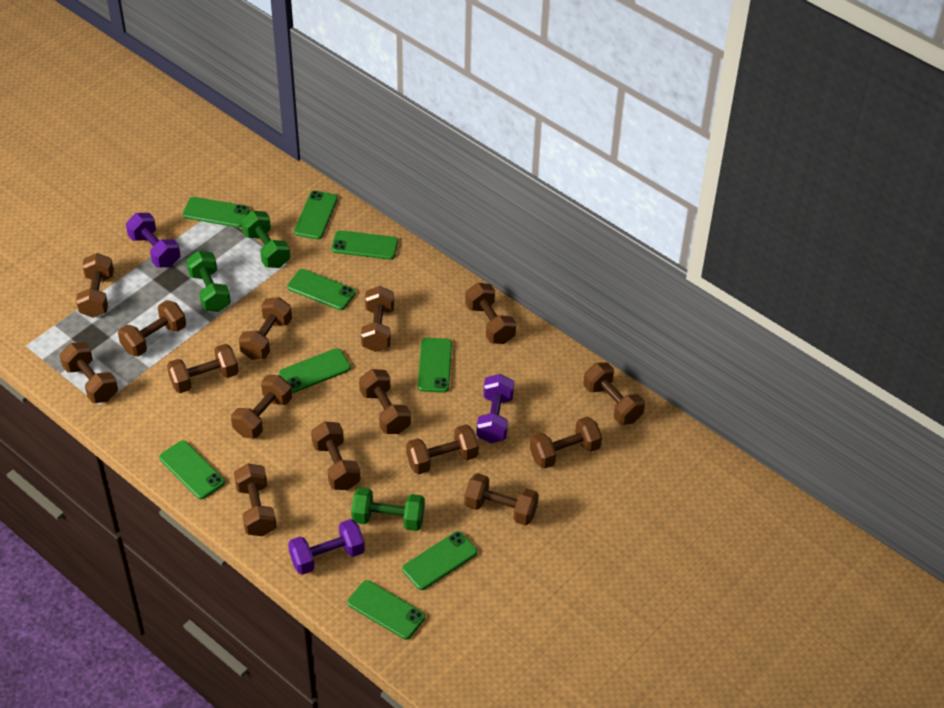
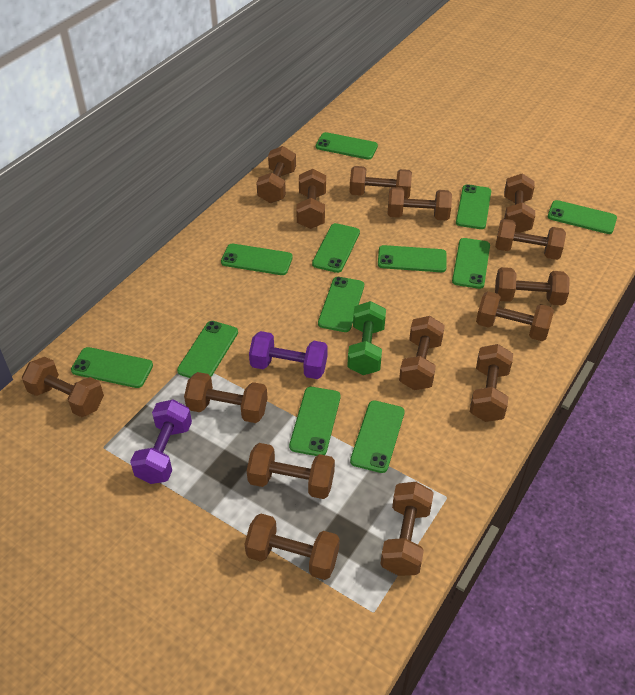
green dumbbell: 3 -> 1
green phone: 9 -> 12
purple dumbbell: 3 -> 2

